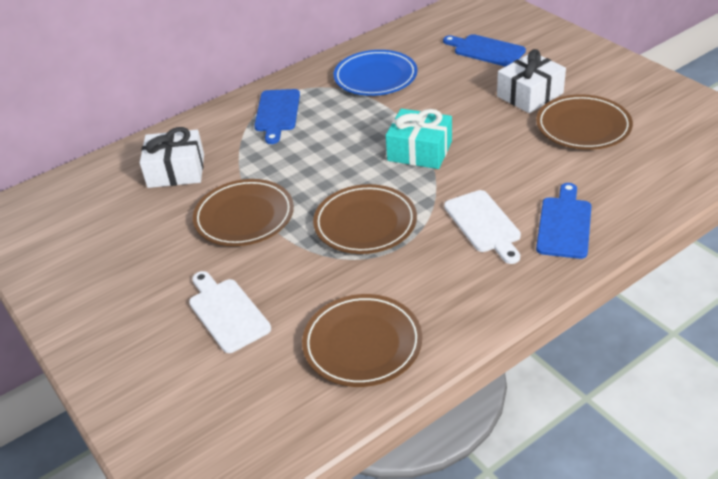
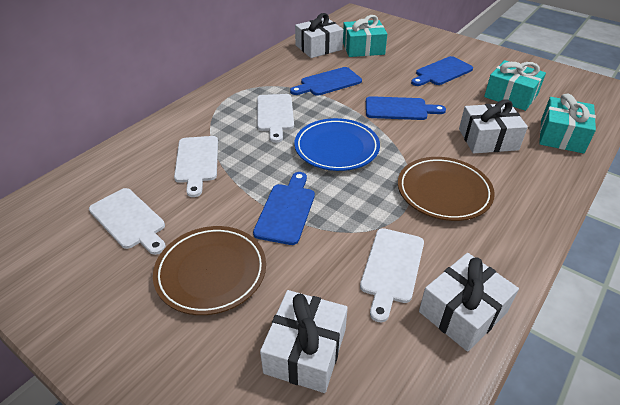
blue cutting board: 3 -> 4
brown plate: 4 -> 2
turquoise gift: 1 -> 3
white cutting board: 2 -> 4
white gift: 2 -> 4

